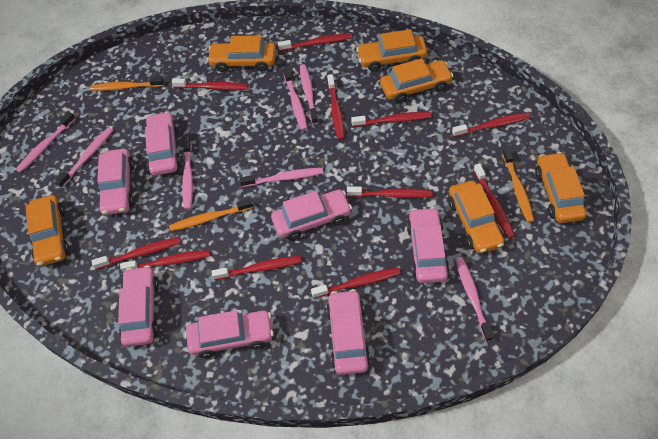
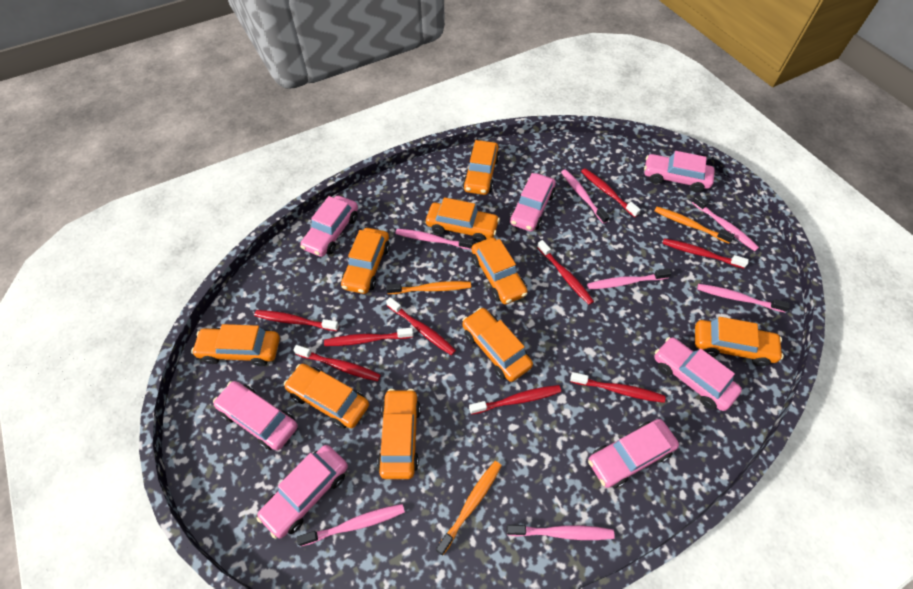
orange car: 6 -> 9
red toothbrush: 11 -> 9

